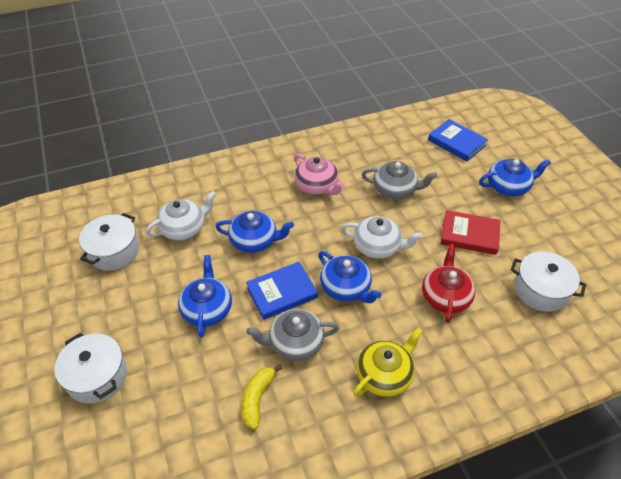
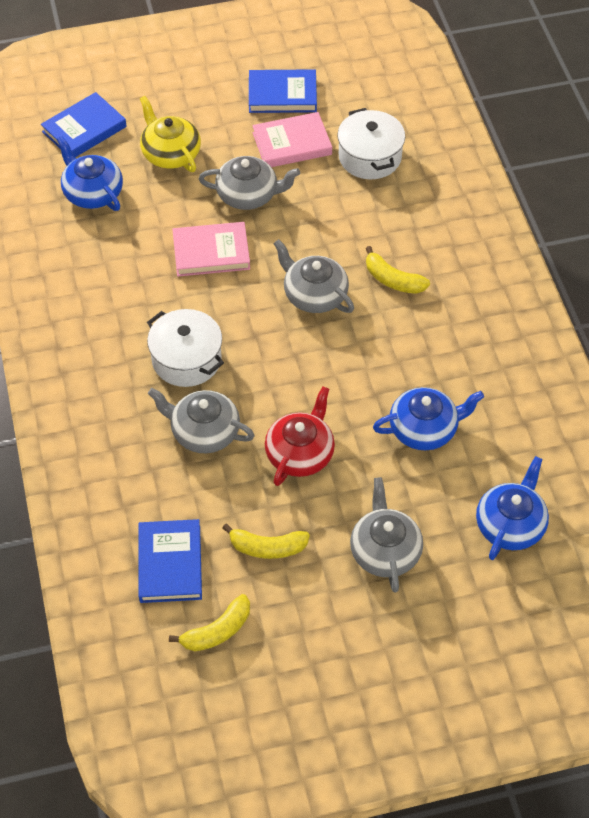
blue book: 2 -> 3
blue teapot: 4 -> 3
grey teapot: 2 -> 4
pink book: 0 -> 2
pink teapot: 1 -> 0
red book: 1 -> 0
white pot: 3 -> 2
white teapot: 2 -> 0
yellow banana: 1 -> 3

